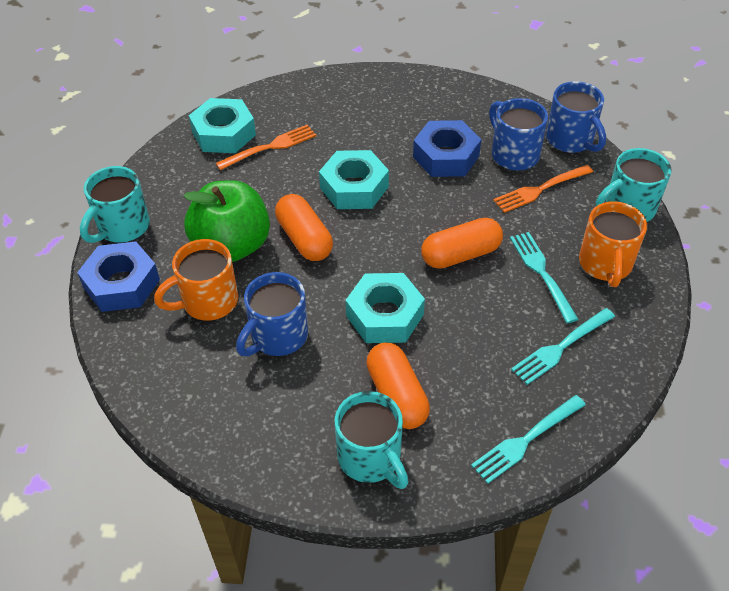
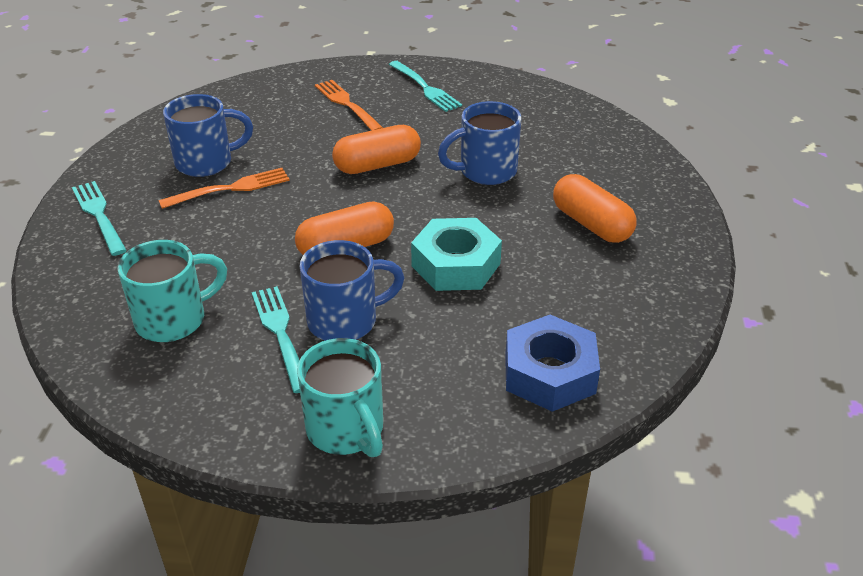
blue nut: 2 -> 1
green apple: 1 -> 0
orange mug: 2 -> 0
turquoise mug: 3 -> 2
turquoise nut: 3 -> 1

